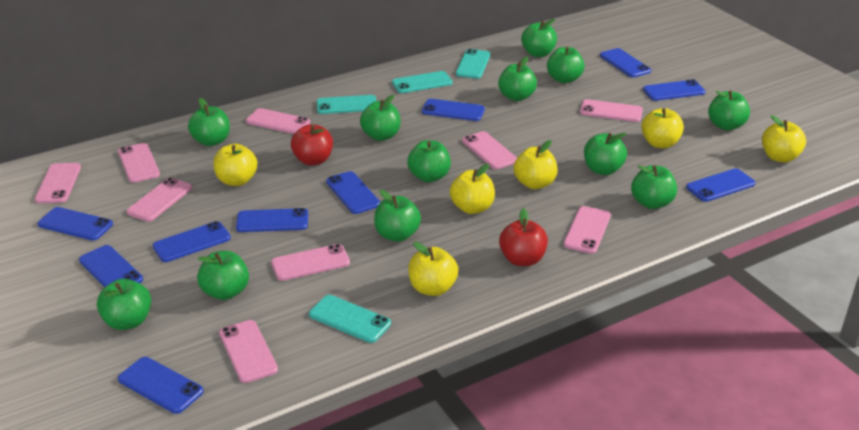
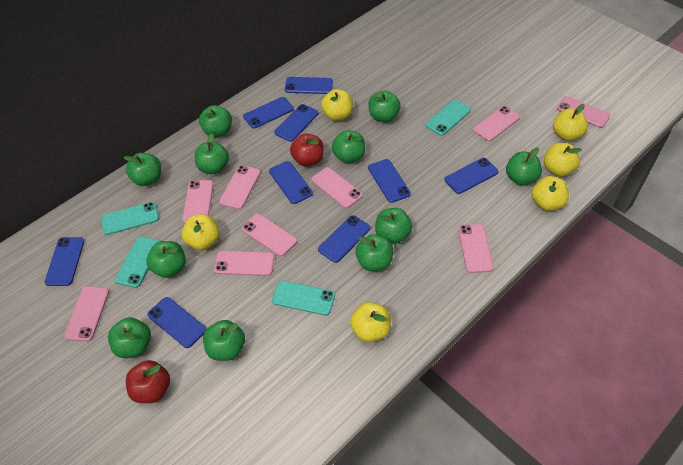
blue phone: 10 -> 9
green apple: 12 -> 11

